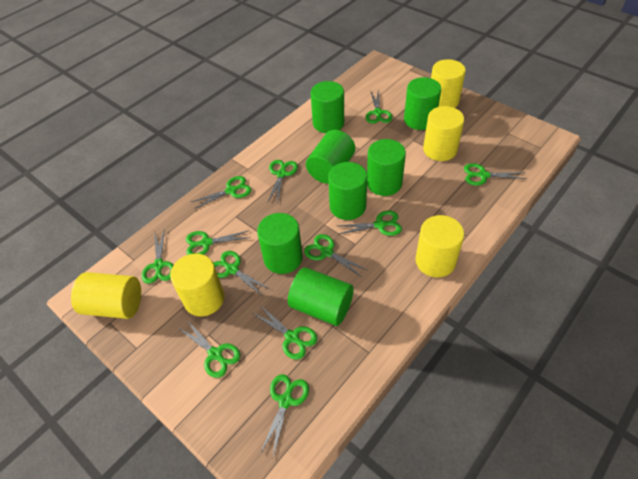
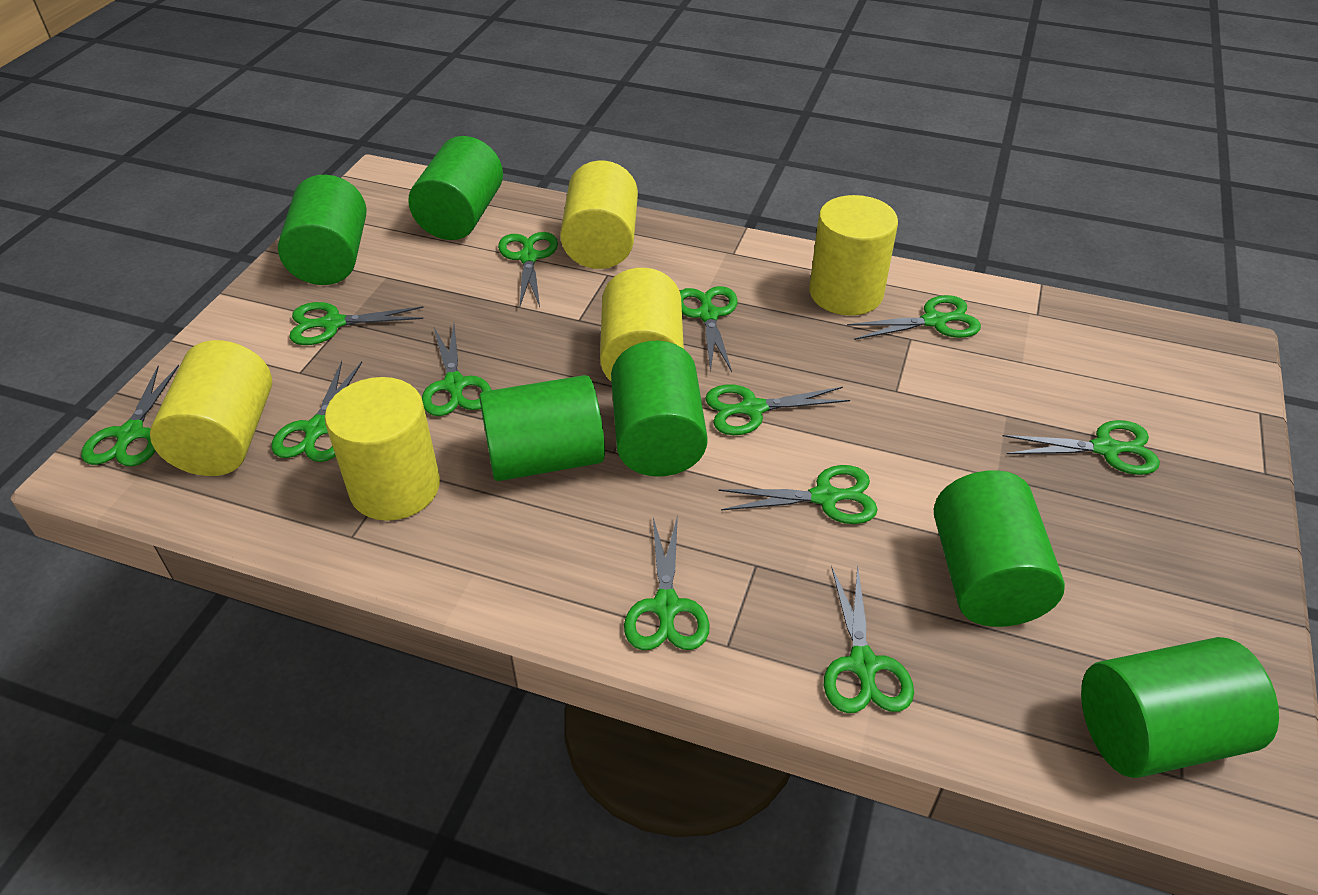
green cylinder: 7 -> 6

